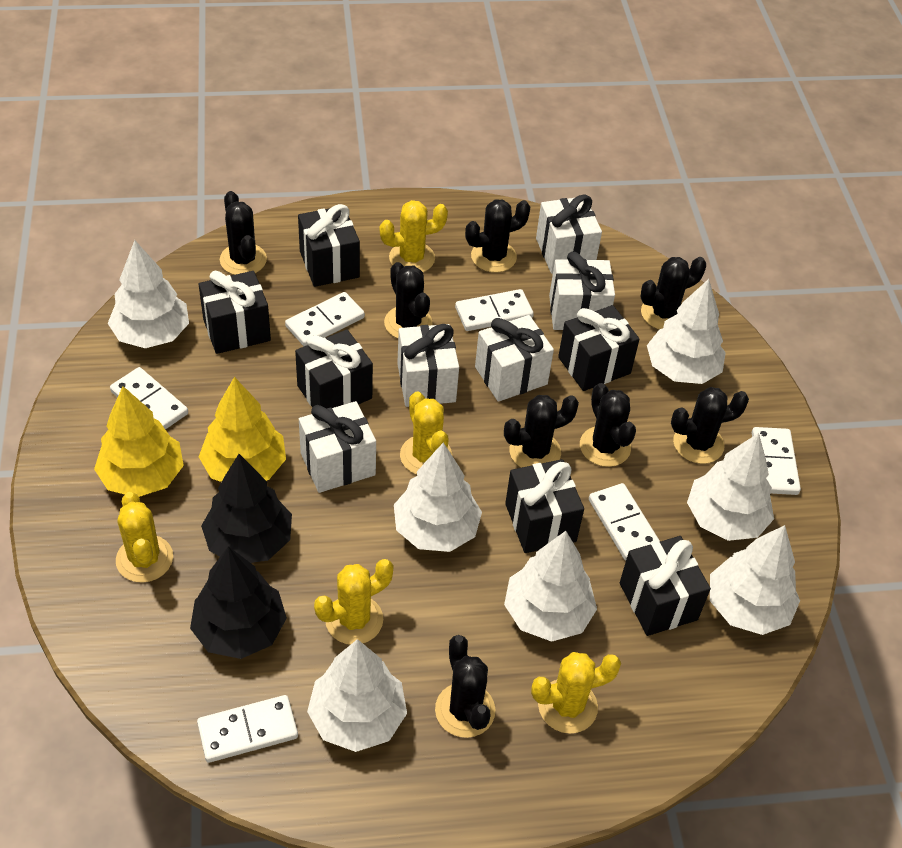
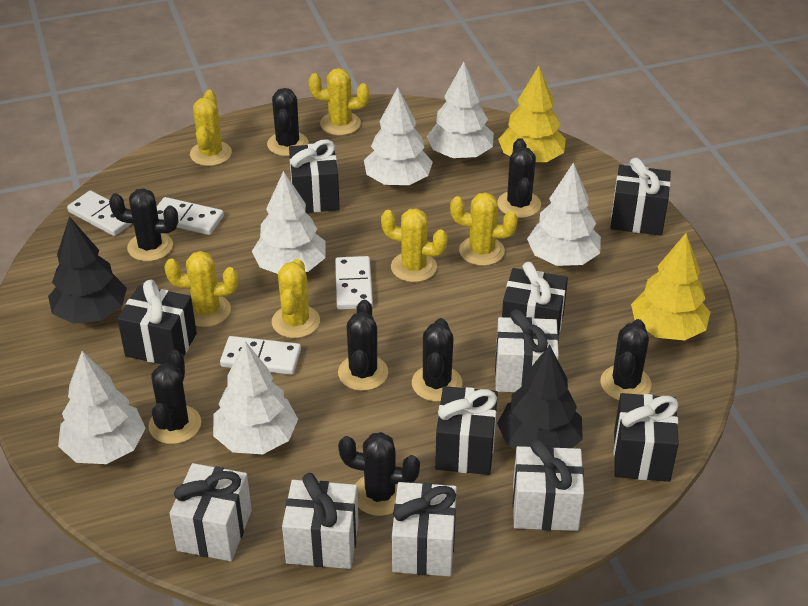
white domino: 6 -> 4
white tree: 7 -> 6
yellow cactus: 5 -> 6

